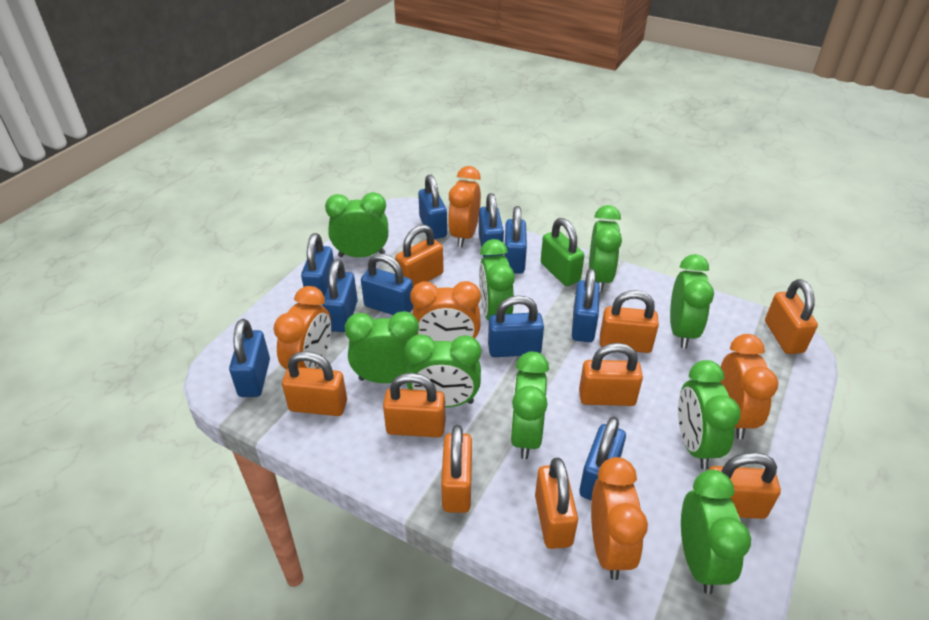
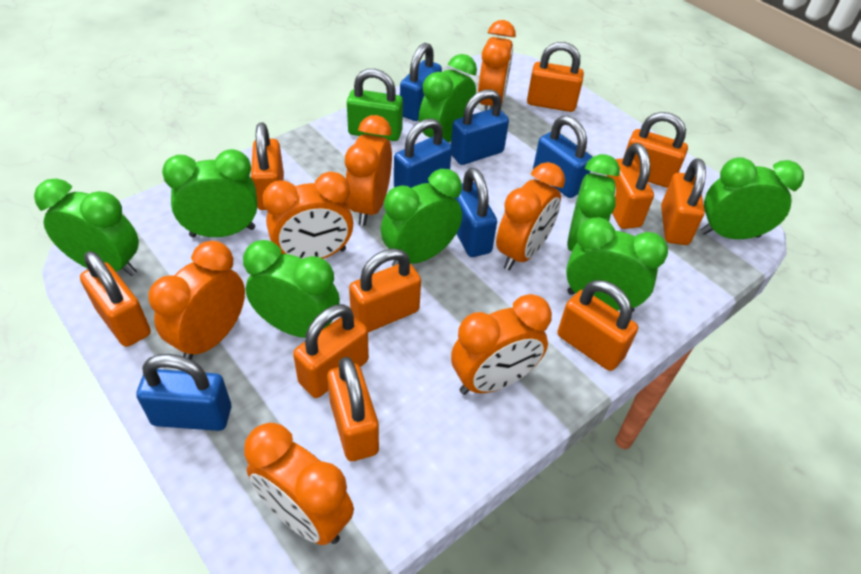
blue padlock: 10 -> 6
green clock: 9 -> 8
orange clock: 5 -> 7
orange padlock: 9 -> 10

